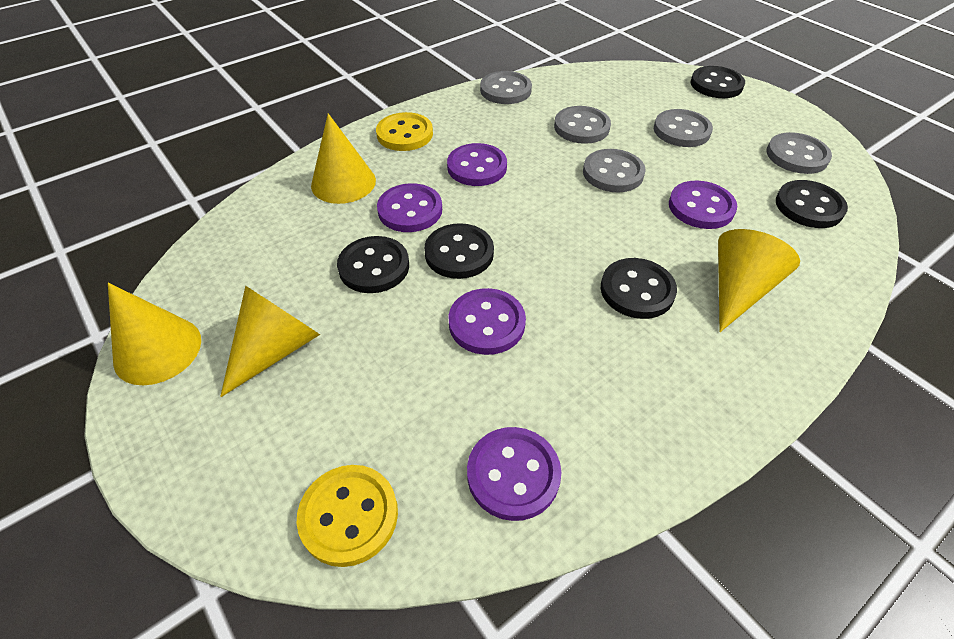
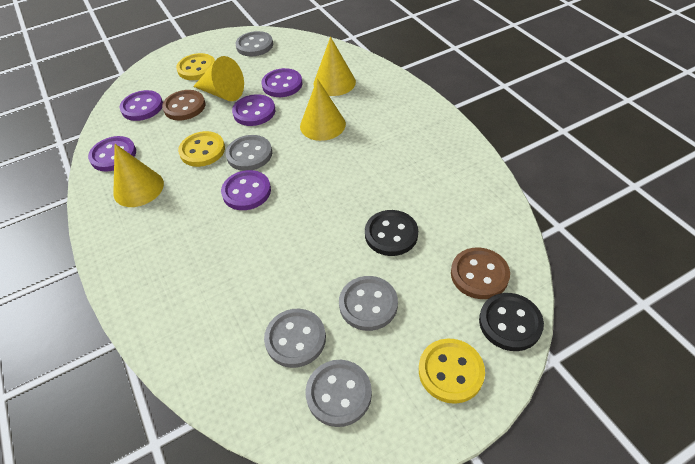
black button: 5 -> 2
brown button: 0 -> 2
yellow button: 2 -> 3

